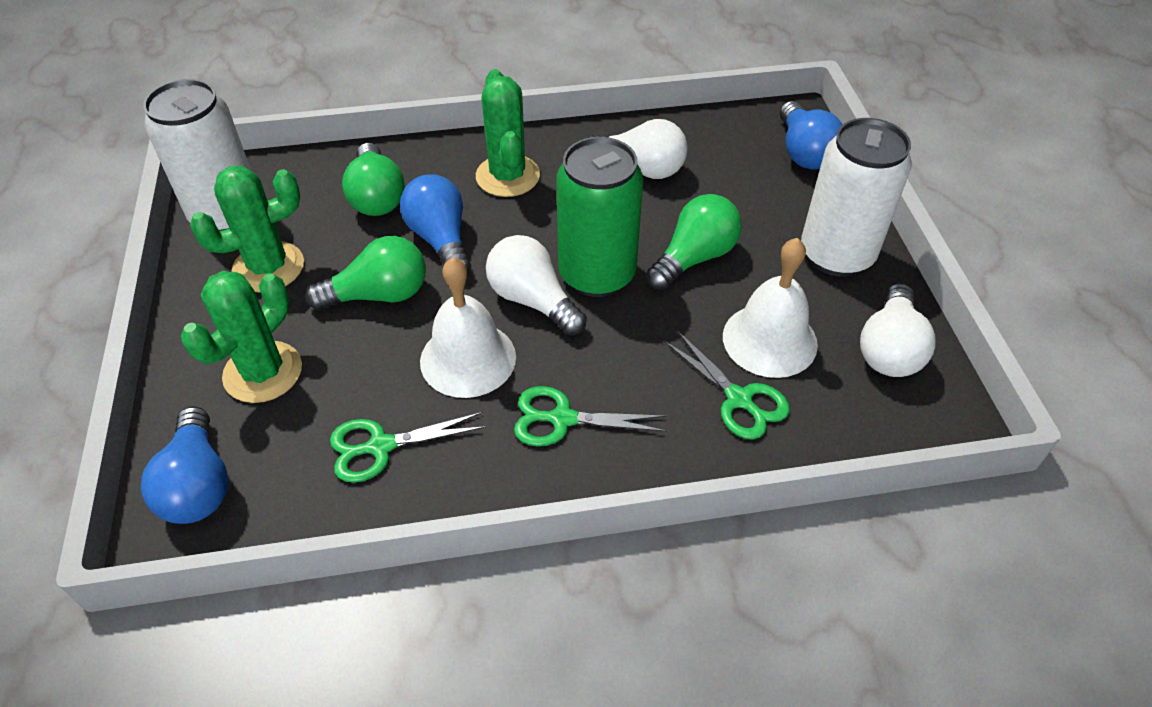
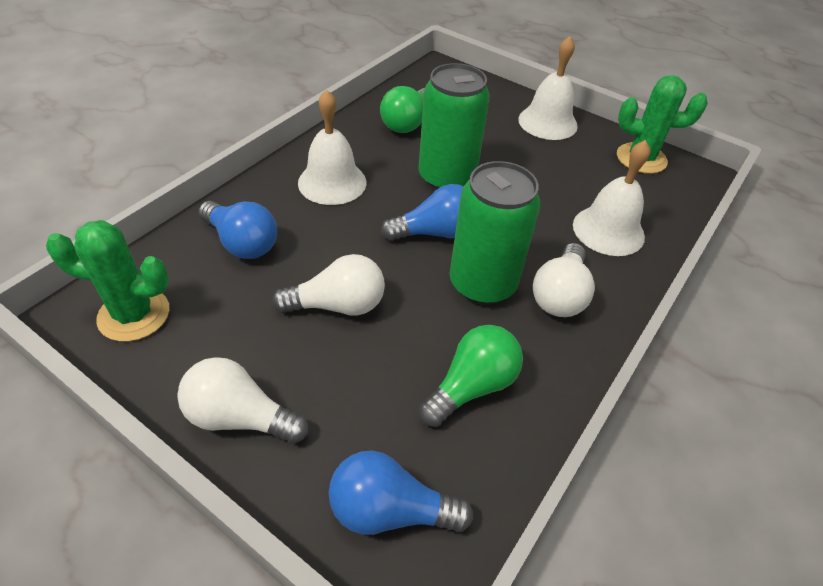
green cactus: 3 -> 2
green can: 1 -> 2
green light bulb: 3 -> 2
green scissors: 3 -> 0
white bell: 2 -> 3
white can: 2 -> 0

